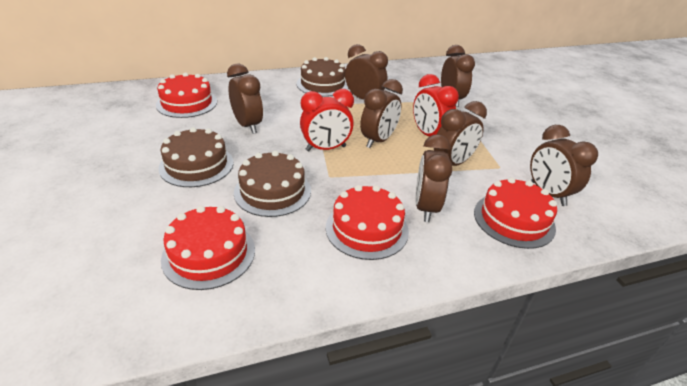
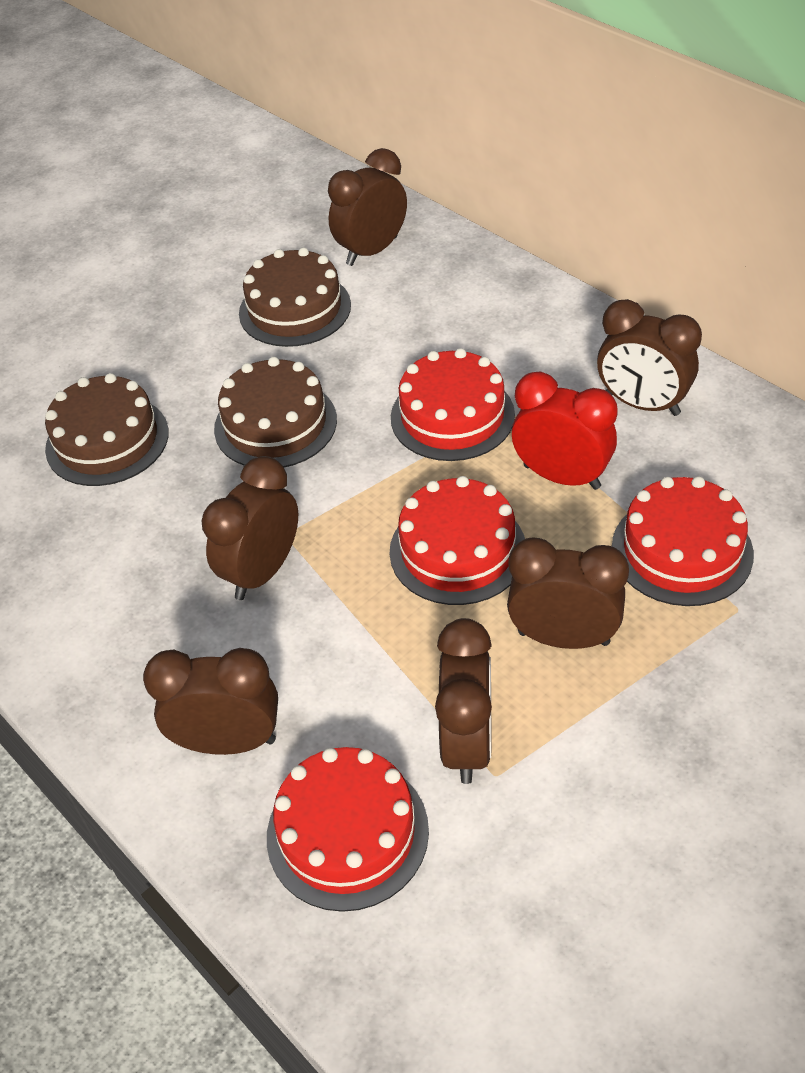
brown clock: 7 -> 6
red clock: 2 -> 1

